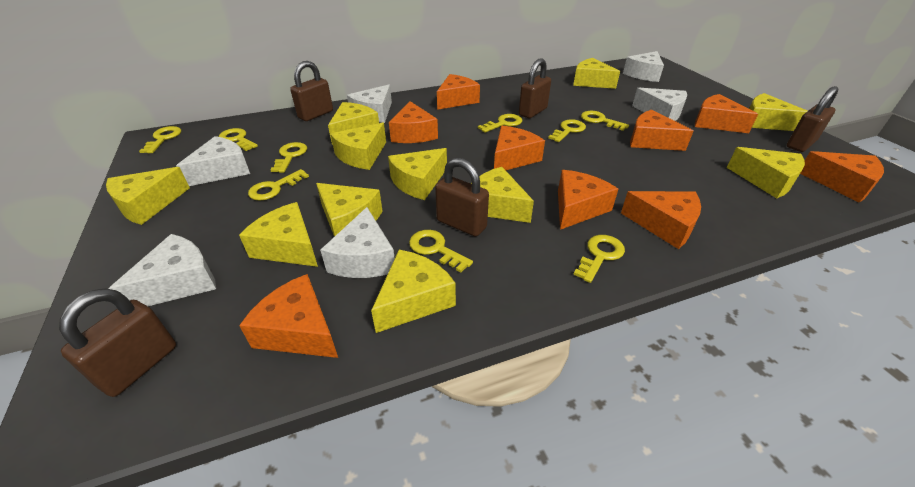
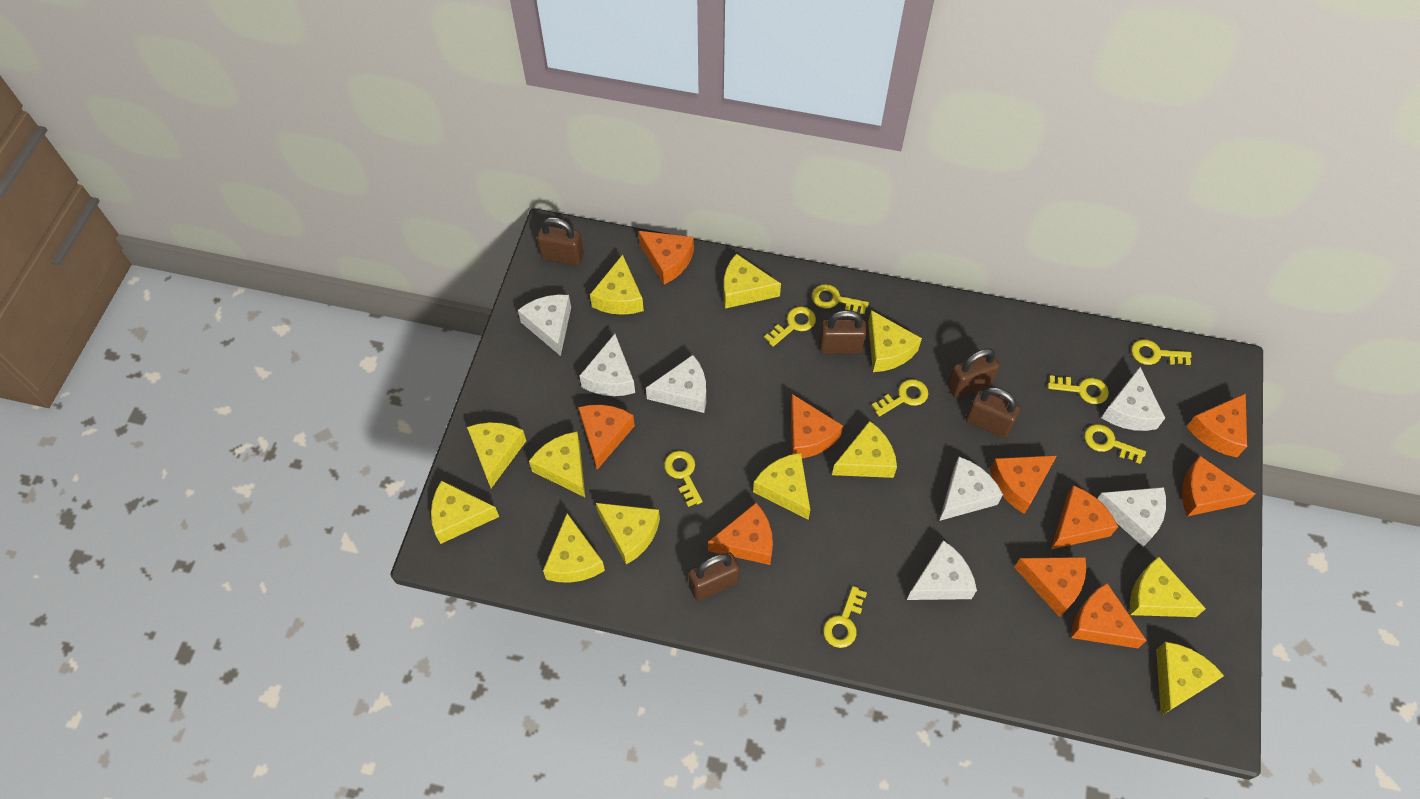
orange cheese: 9 -> 10
white cheese: 6 -> 7
yellow cheese: 11 -> 12
yellow key: 9 -> 8

